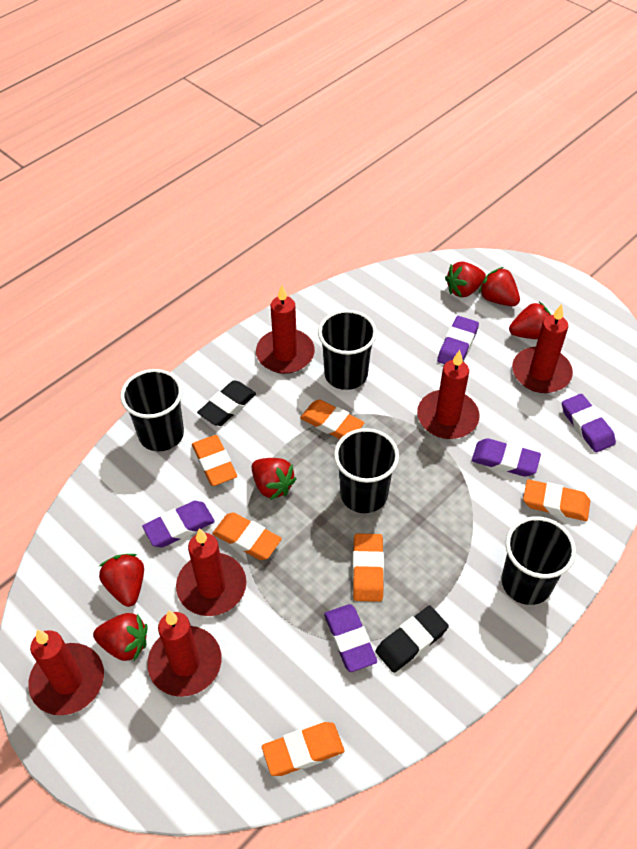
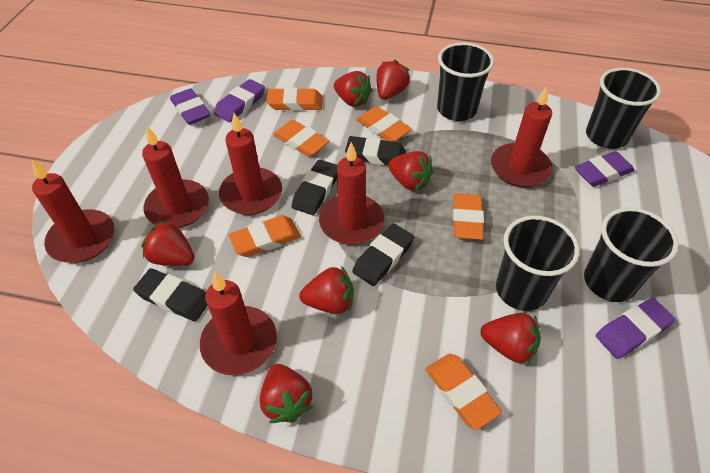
black eraser: 2 -> 4
purple eraser: 5 -> 4
red strawberry: 6 -> 7

